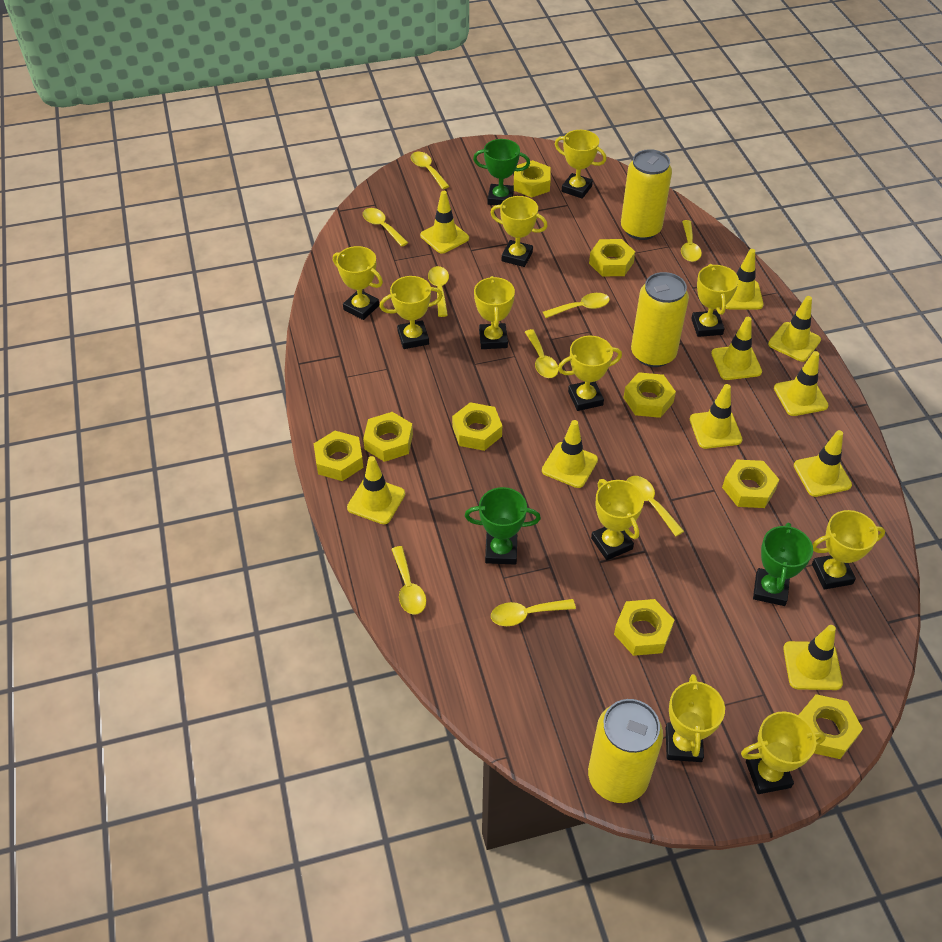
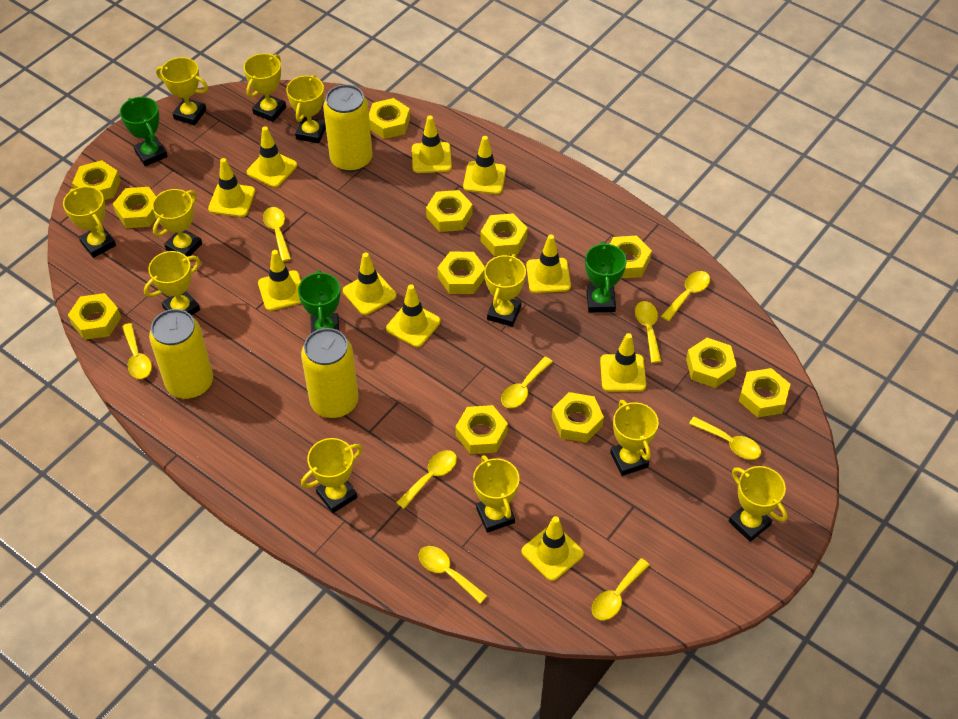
yellow nut: 9 -> 12

